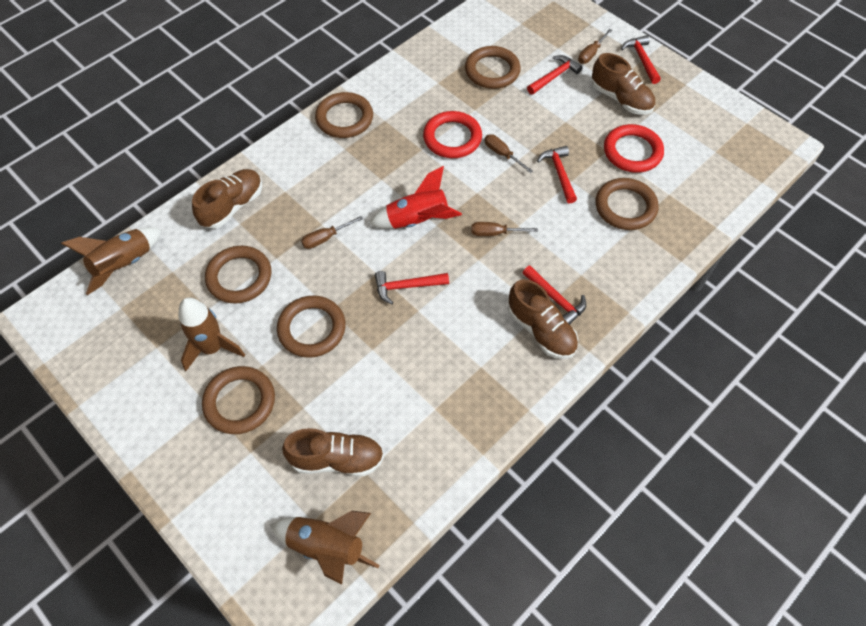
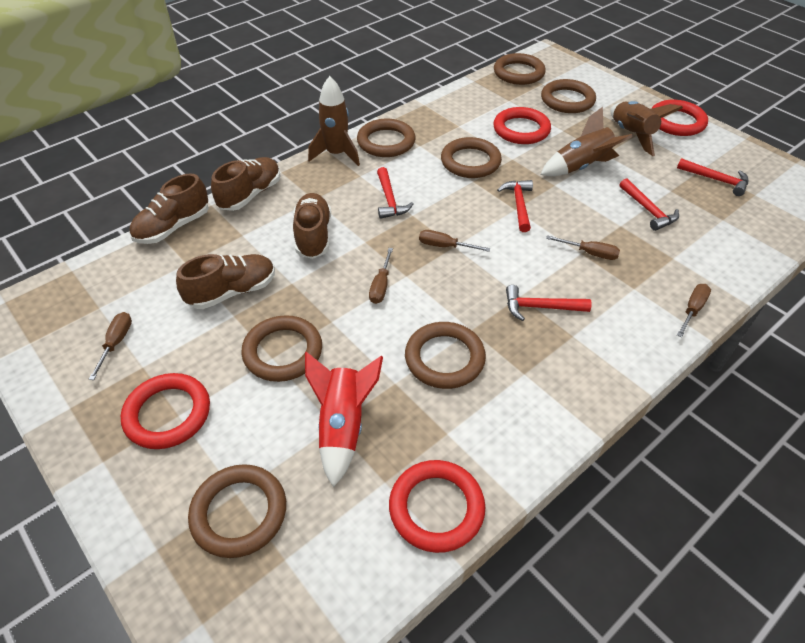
brown ring: 6 -> 7
brown screwdriver: 4 -> 5
red ring: 2 -> 4

